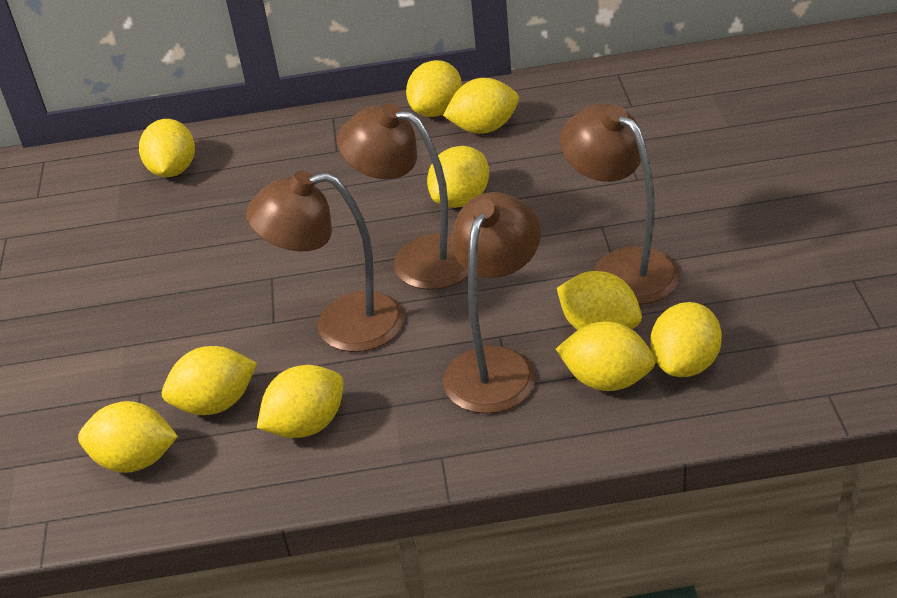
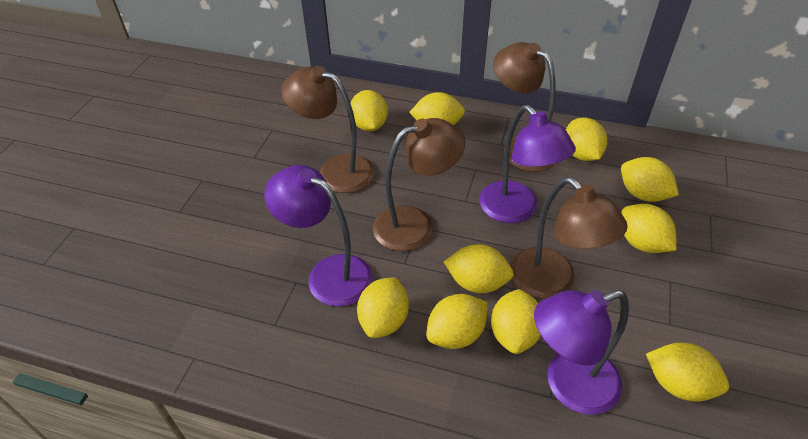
purple lamp: 0 -> 3

